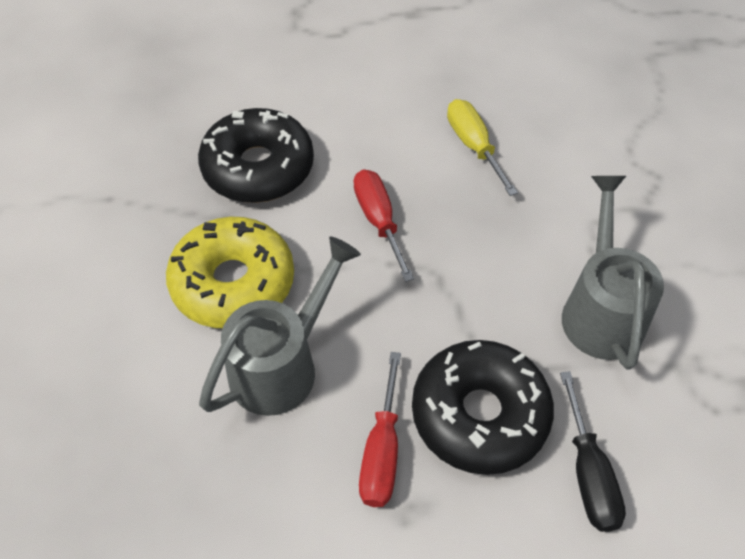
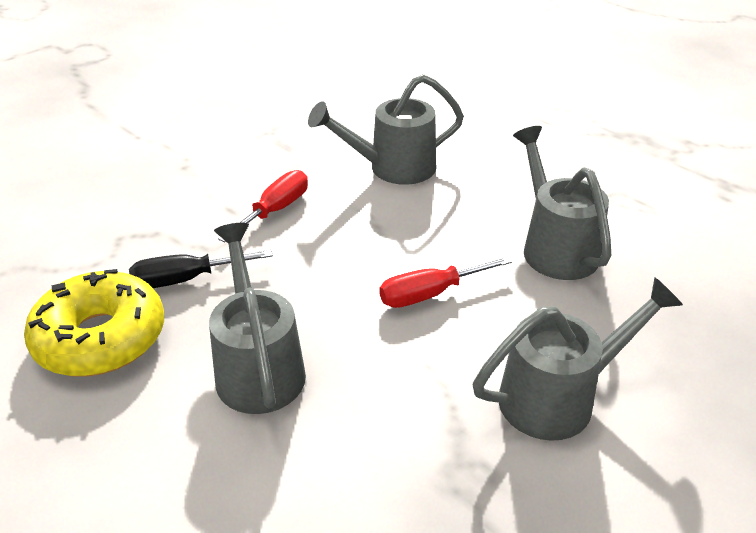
black donut: 2 -> 0
grey watering can: 2 -> 4
yellow screwdriver: 1 -> 0

